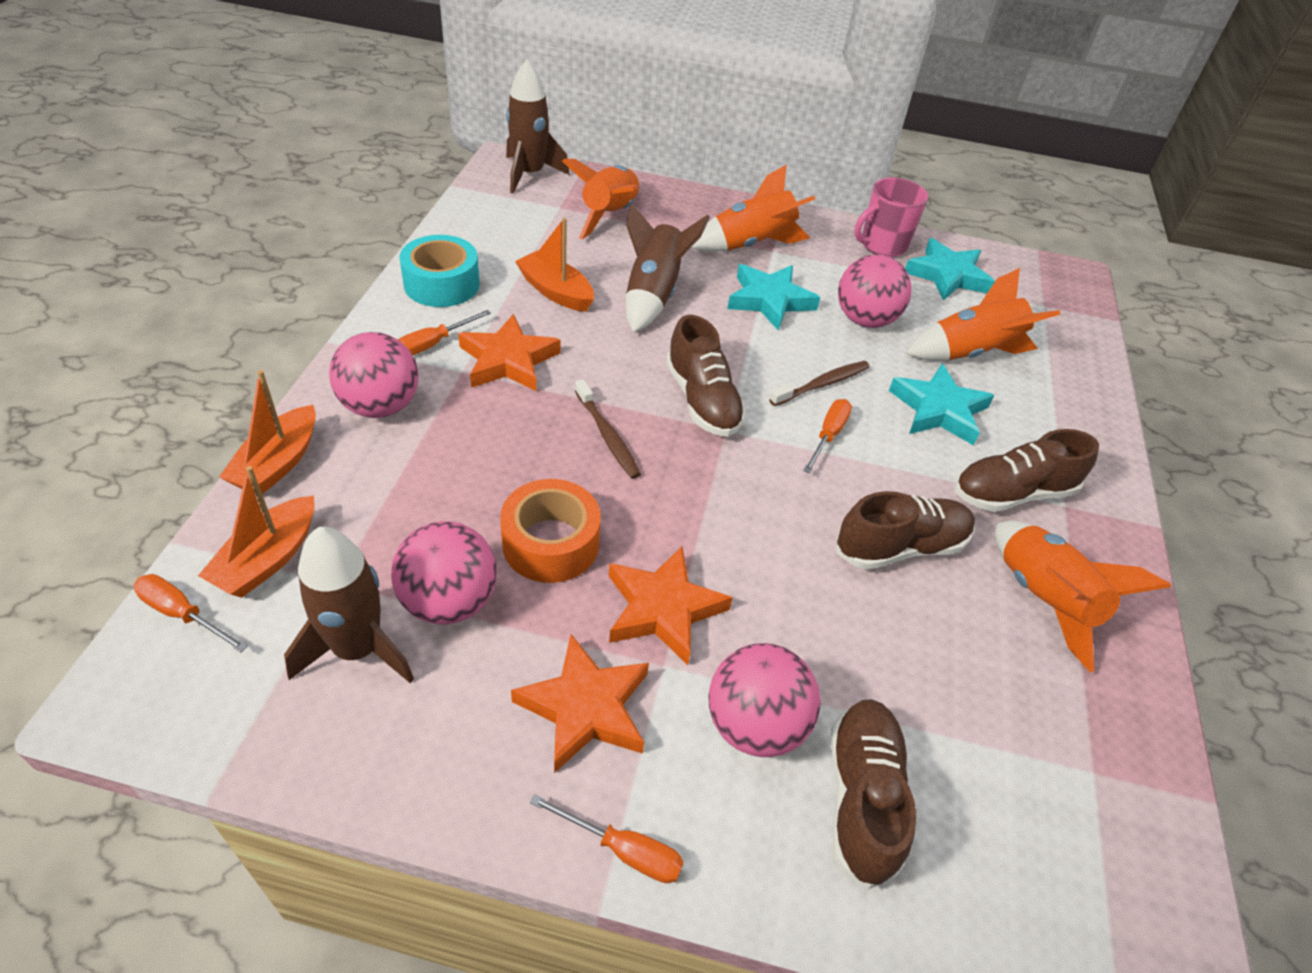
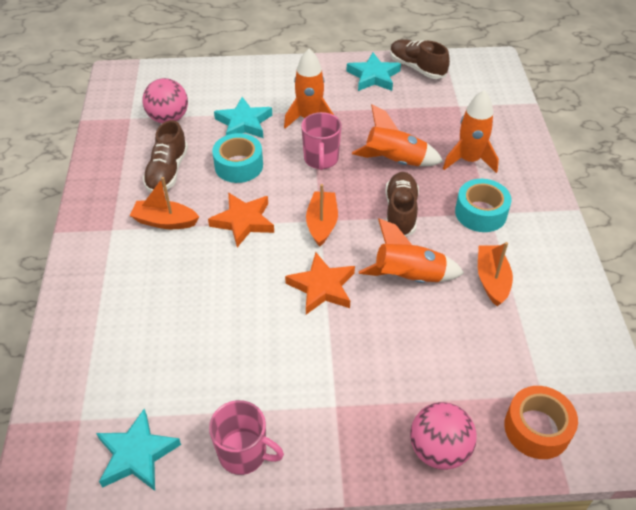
brown rocket: 3 -> 0
brown shoe: 4 -> 3
brown toothbrush: 2 -> 0
orange screwdriver: 4 -> 0
orange star: 3 -> 2
pink ball: 4 -> 2
pink mug: 1 -> 2
turquoise tape: 1 -> 2

